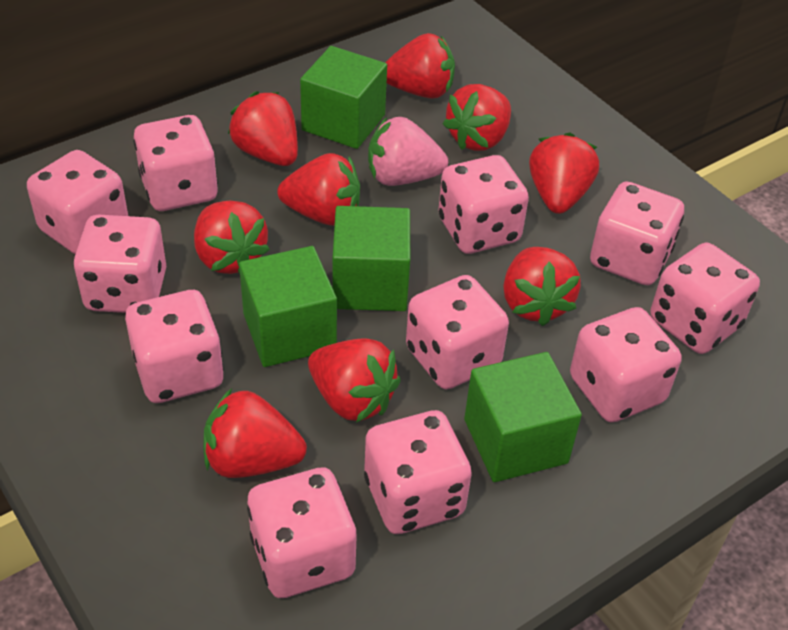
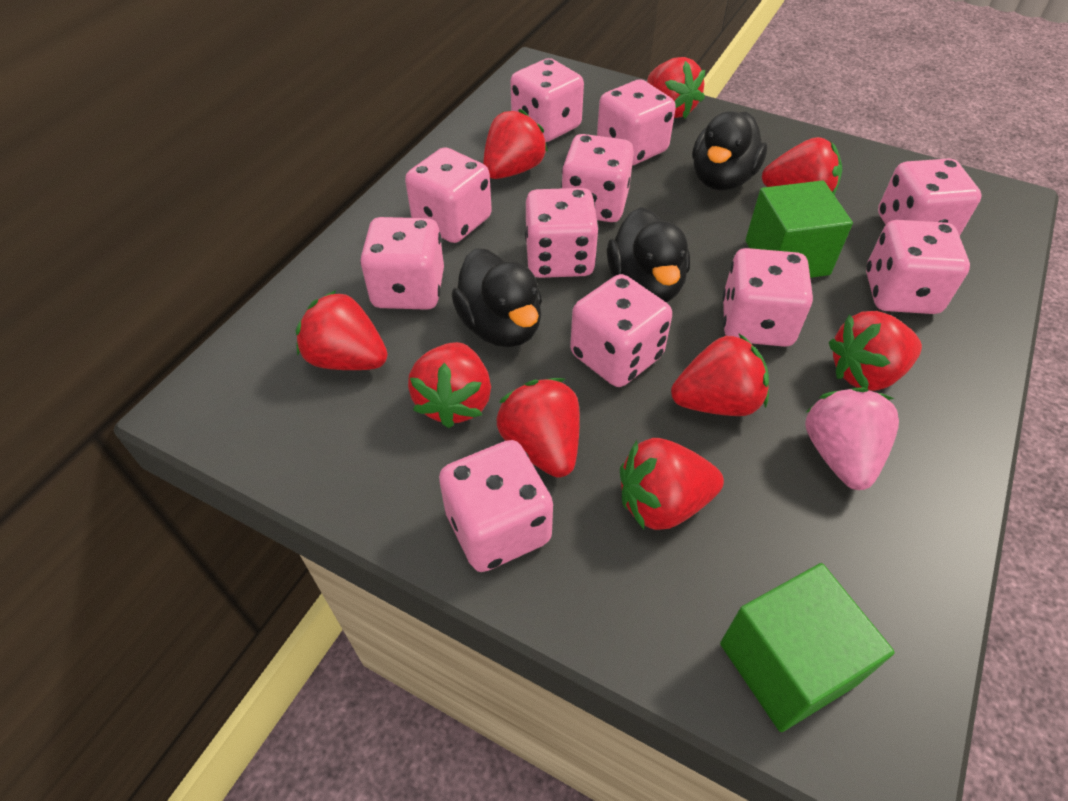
black duck: 0 -> 3
green cube: 4 -> 2

